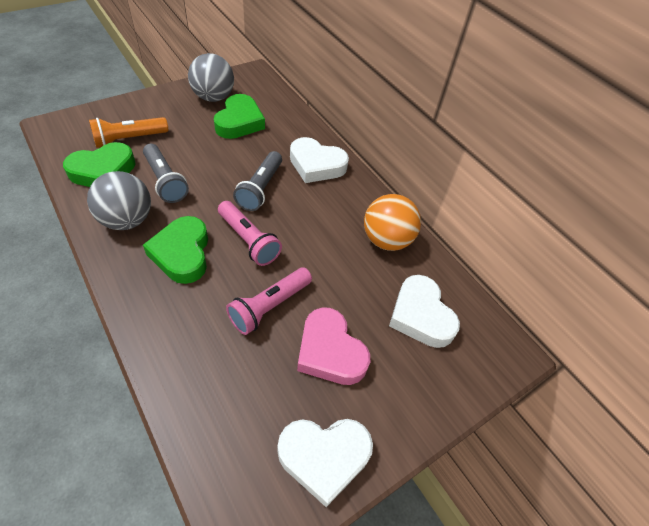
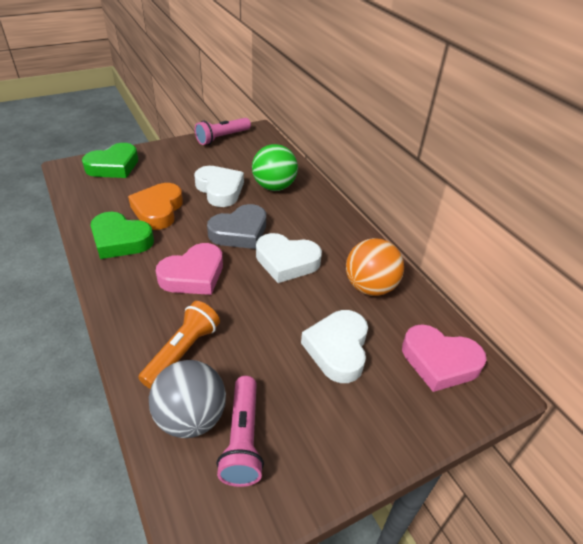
green ball: 0 -> 1
green heart: 3 -> 2
grey ball: 2 -> 1
grey flashlight: 2 -> 0
grey heart: 0 -> 1
orange heart: 0 -> 1
pink heart: 1 -> 2

